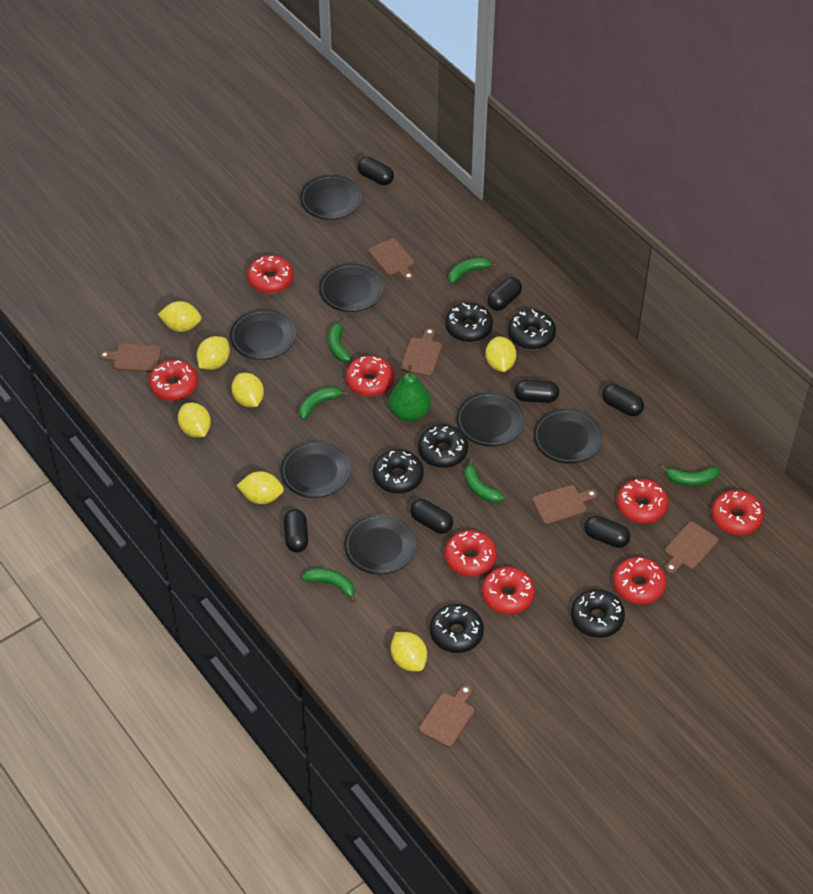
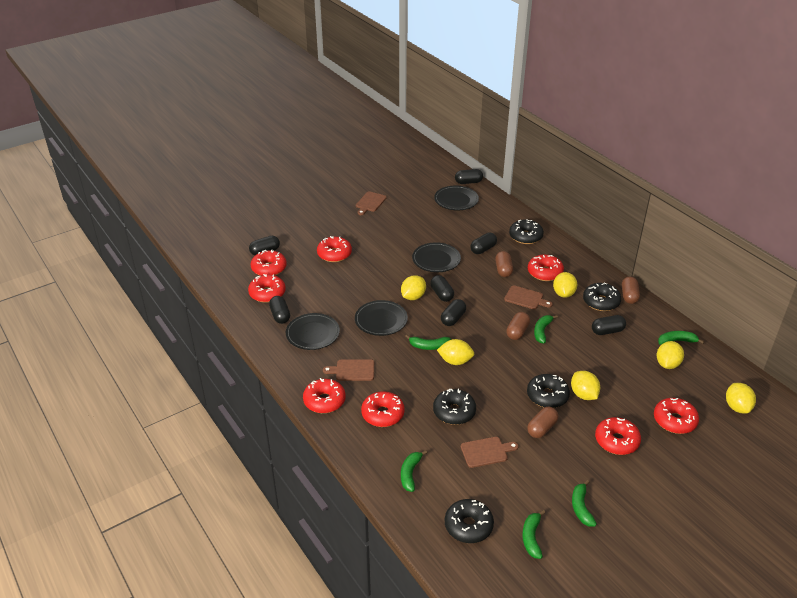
black donut: 6 -> 5
black plate: 7 -> 4
brown capsule: 0 -> 4
brown cutting board: 6 -> 4
green pear: 1 -> 0
yellow lemon: 7 -> 6

